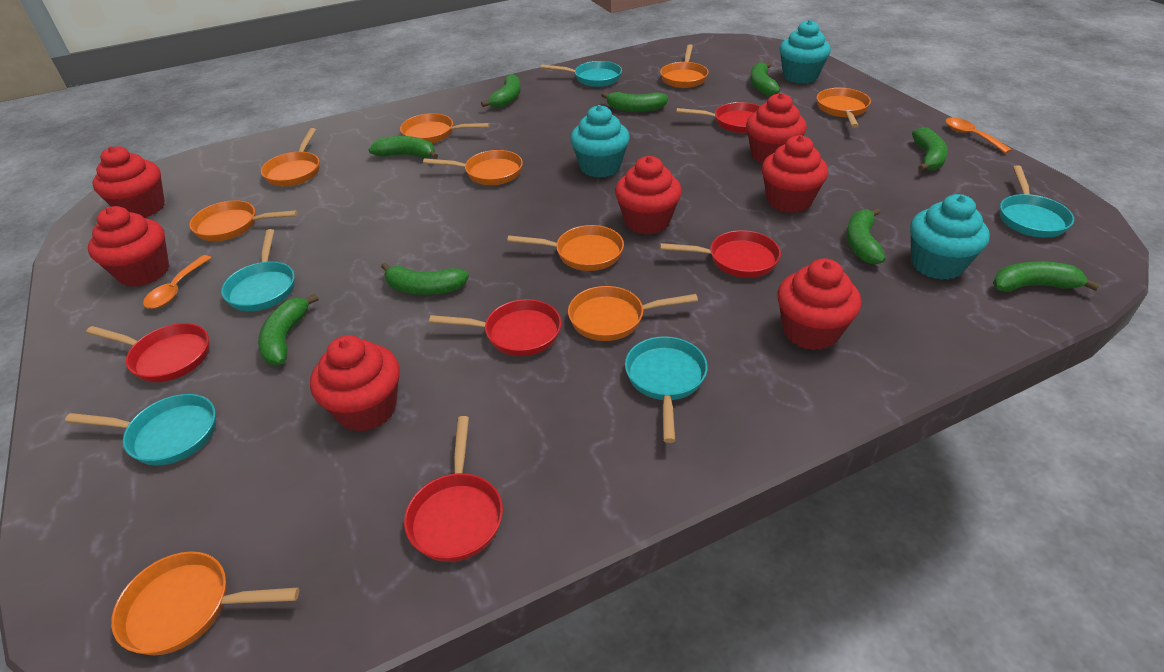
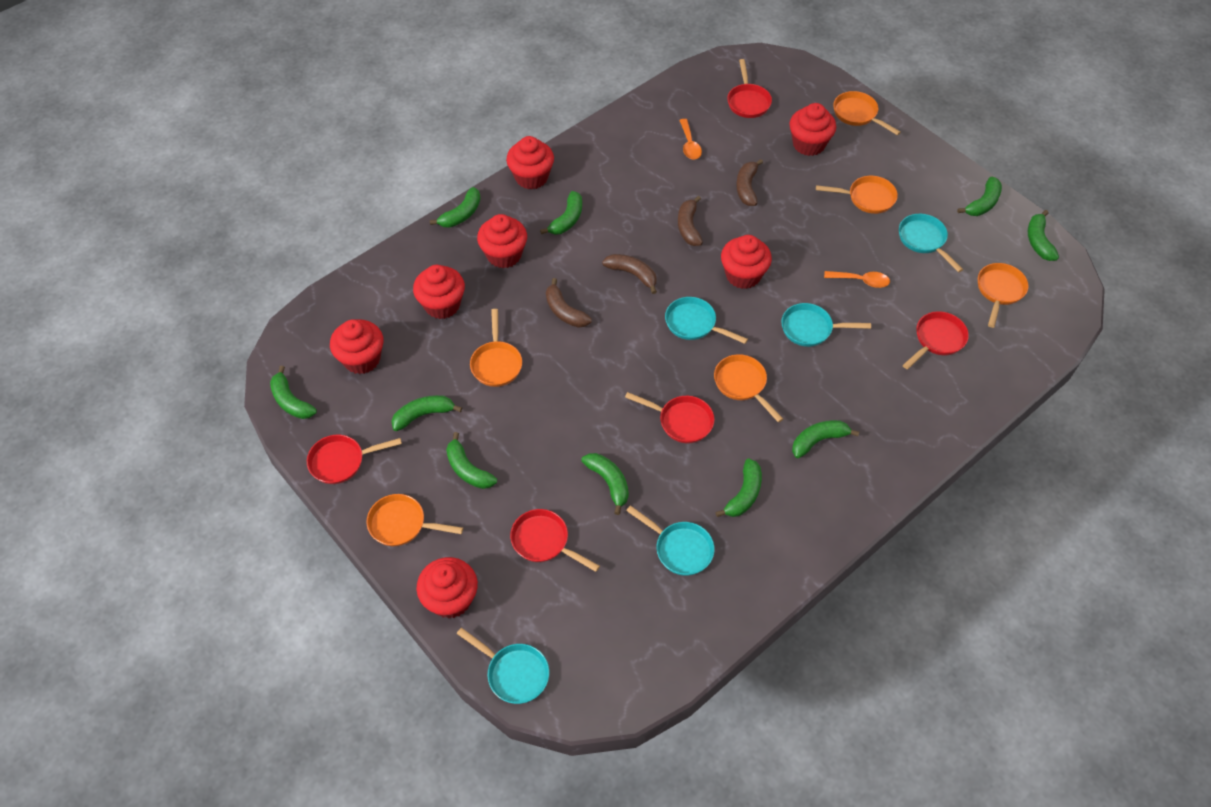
brown banana: 0 -> 4
green banana: 9 -> 10
orange pan: 9 -> 6
turquoise cupcake: 3 -> 0

